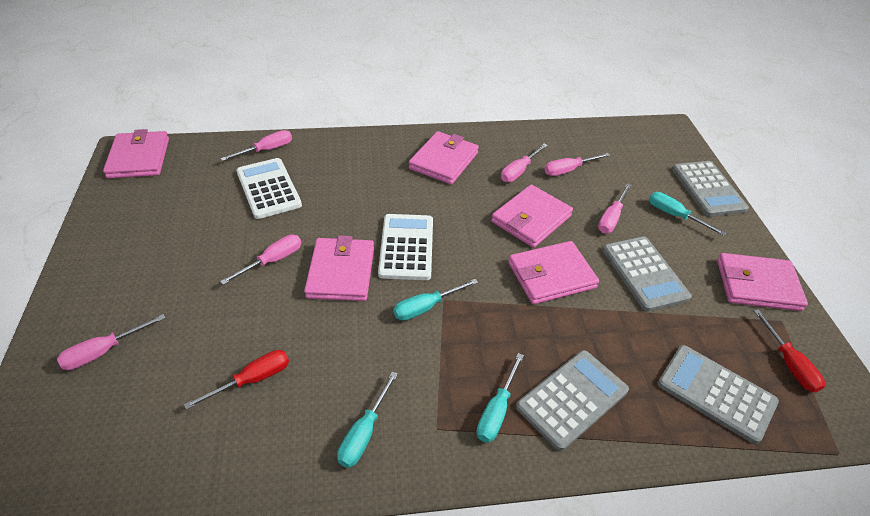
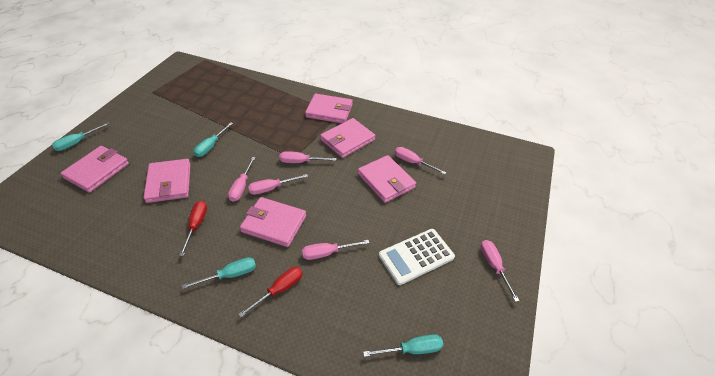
grey calculator: 4 -> 0
white calculator: 2 -> 1

